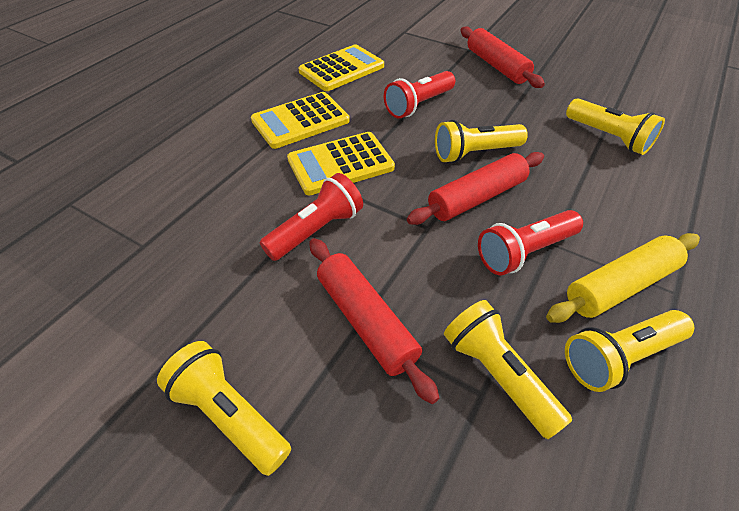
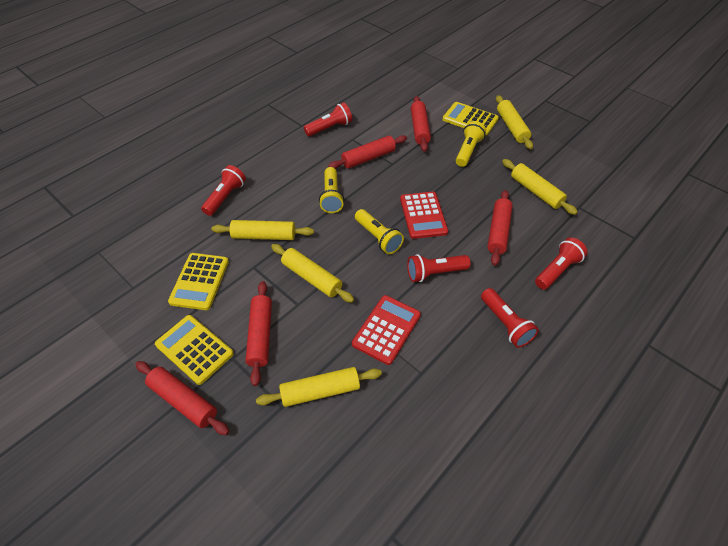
red calculator: 0 -> 2
red flashlight: 3 -> 5
red rolling pin: 3 -> 5
yellow flashlight: 5 -> 3
yellow rolling pin: 1 -> 5

